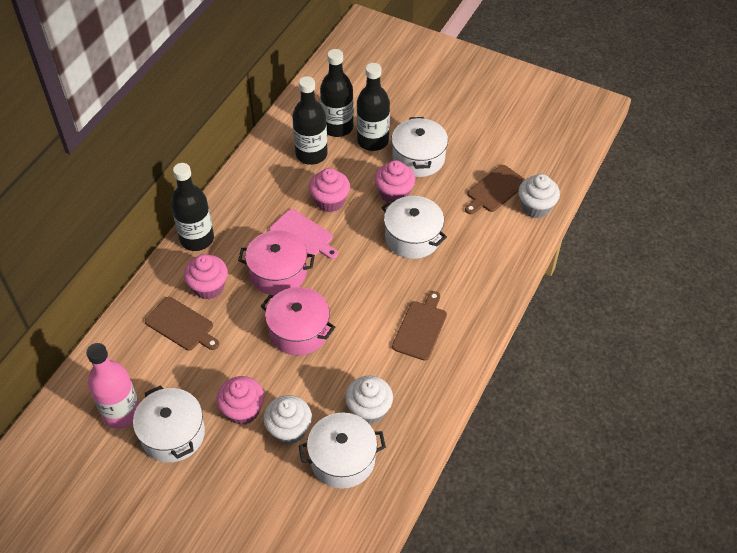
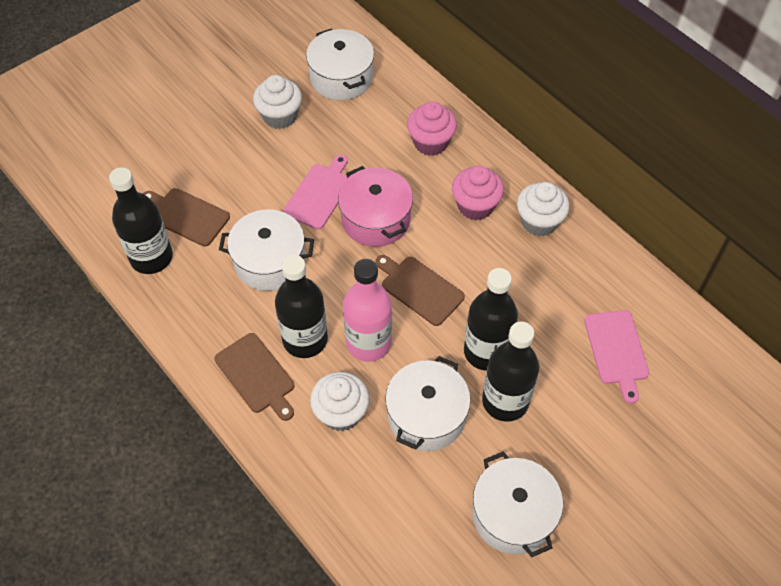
pink cupcake: 4 -> 2
pink cutting board: 1 -> 2
pink pot: 2 -> 1

